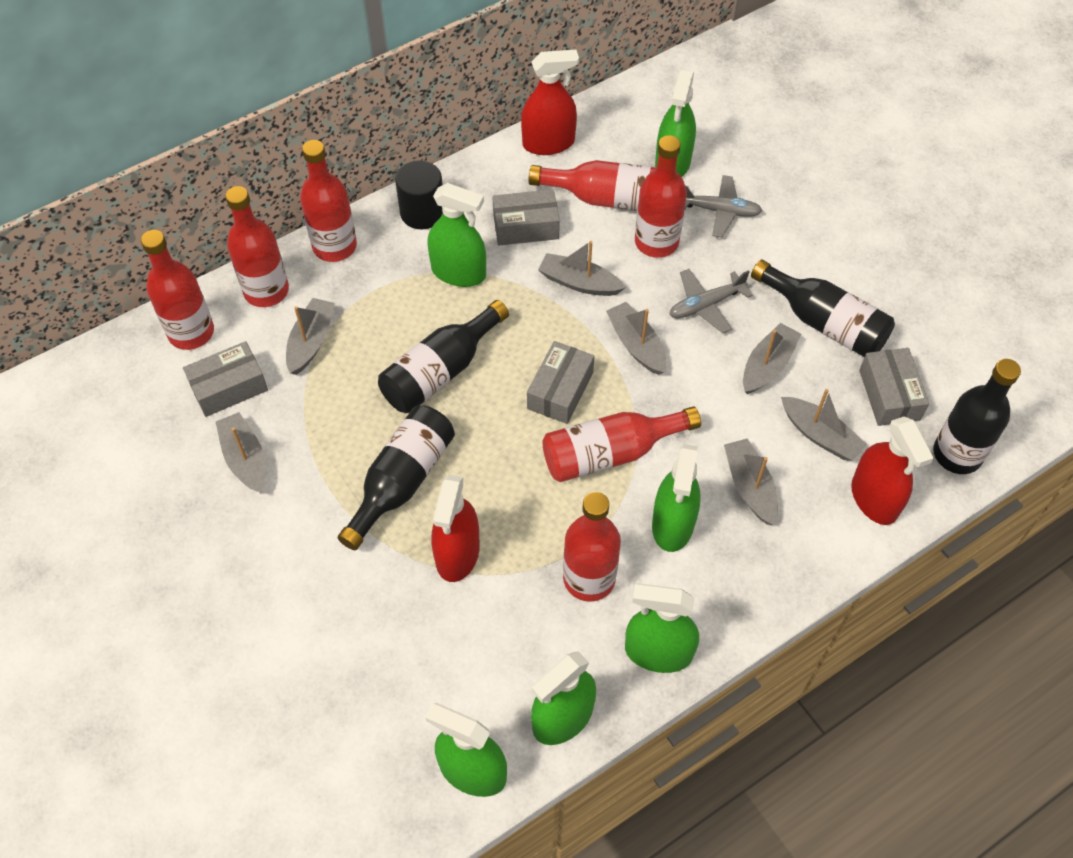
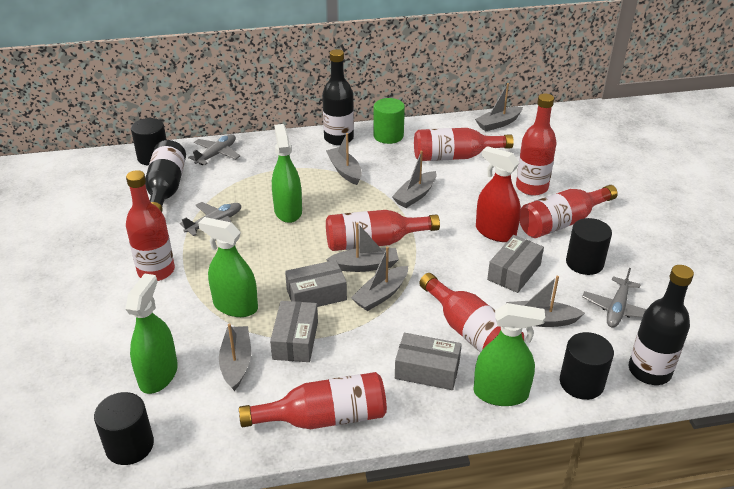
black bottle: 4 -> 3
black cylinder: 1 -> 4
green cylinder: 0 -> 1
green spray bottle: 6 -> 4
grey plane: 2 -> 3
red spray bottle: 3 -> 1

